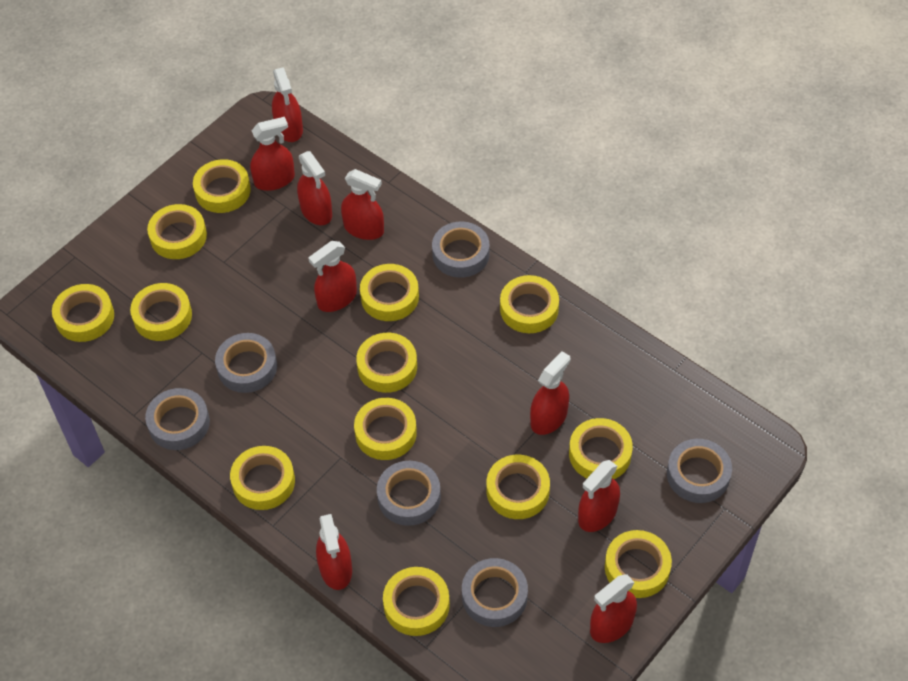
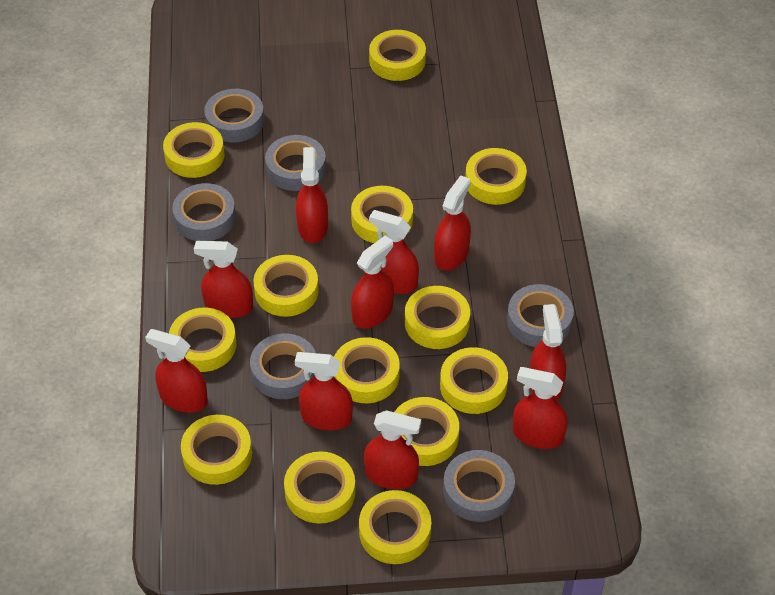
red spray bottle: 9 -> 10

